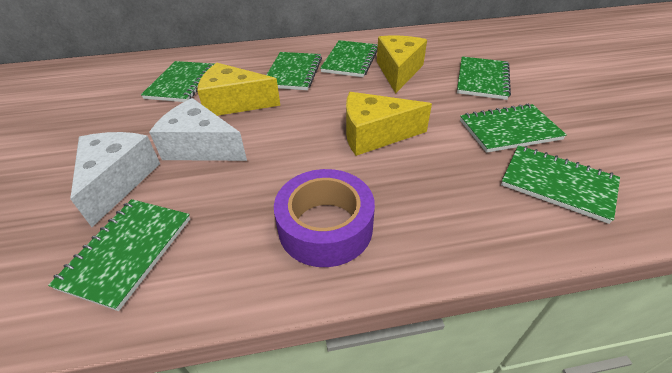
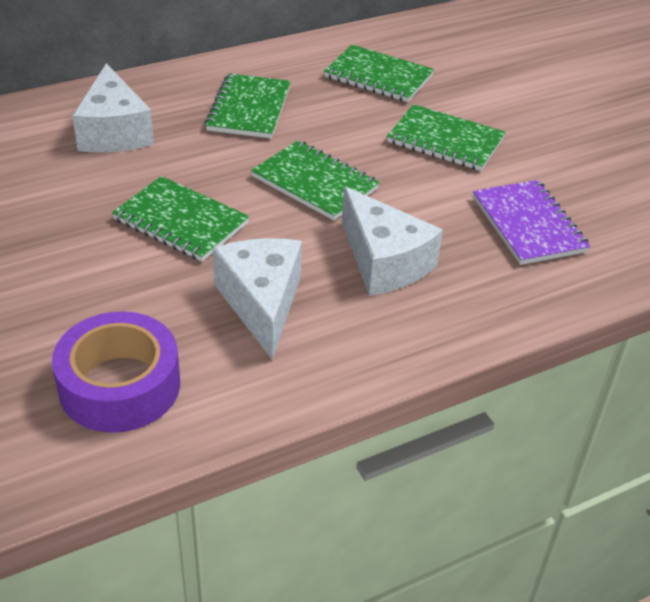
green notebook: 7 -> 5
purple notebook: 0 -> 1
white cheese: 2 -> 3
yellow cheese: 3 -> 0

